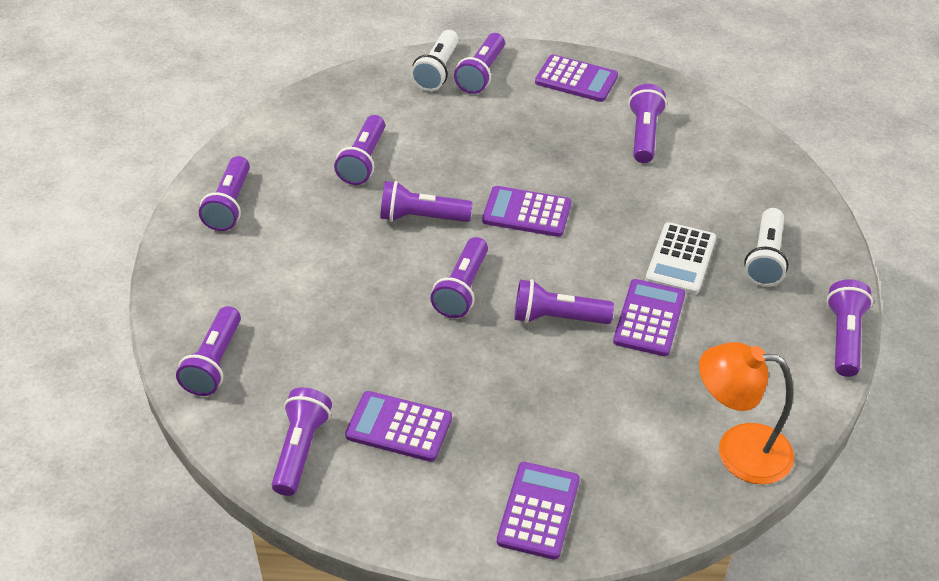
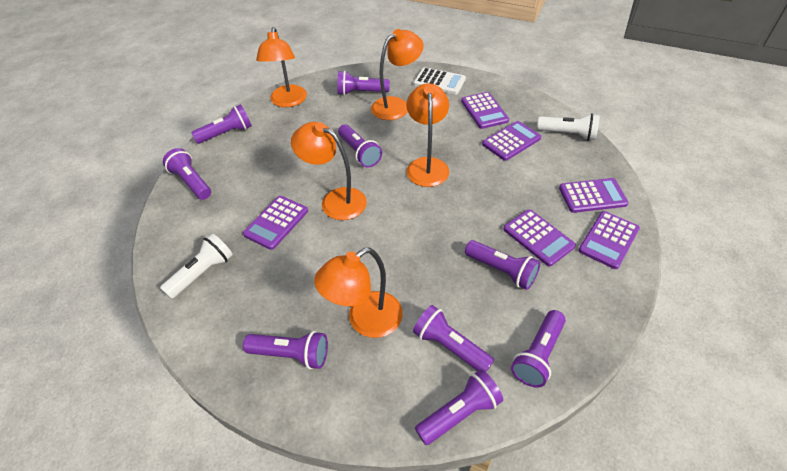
orange lamp: 1 -> 5
purple calculator: 5 -> 6
purple flashlight: 10 -> 9

